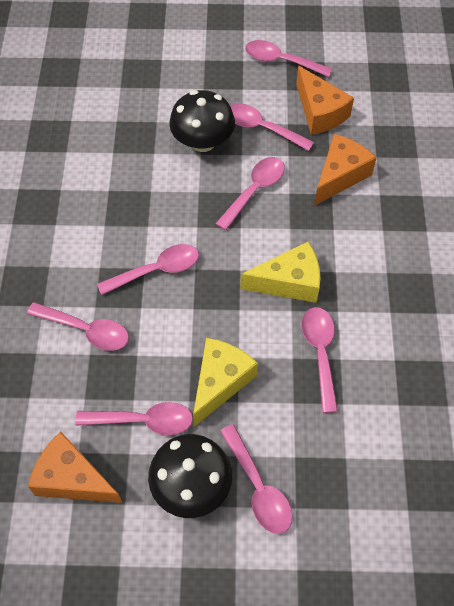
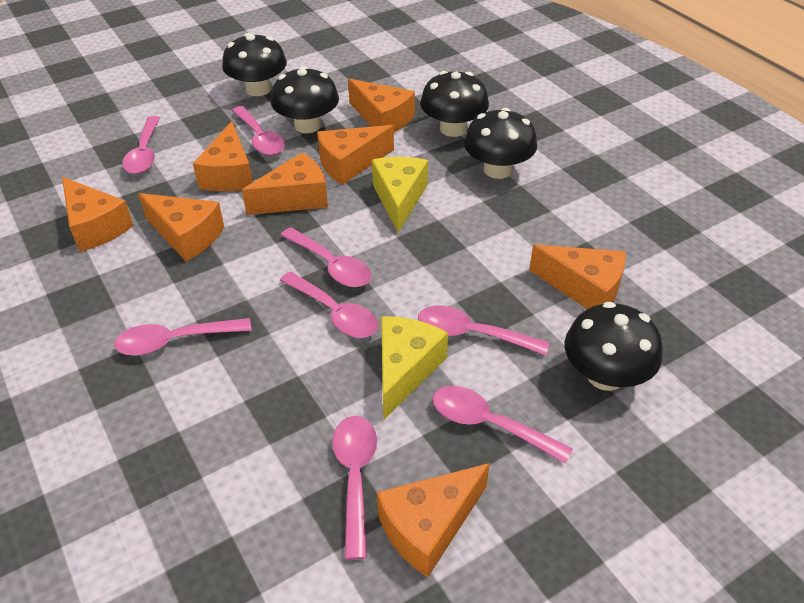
black mushroom: 2 -> 5
orange cheese: 3 -> 8

